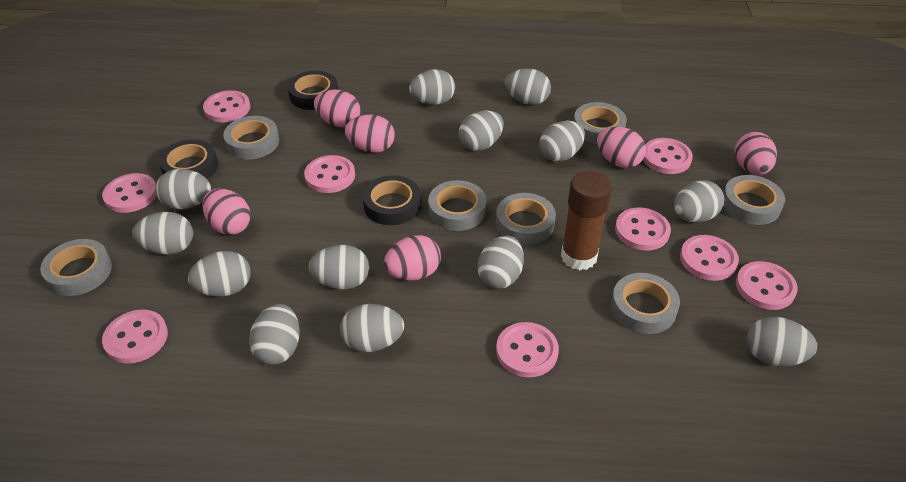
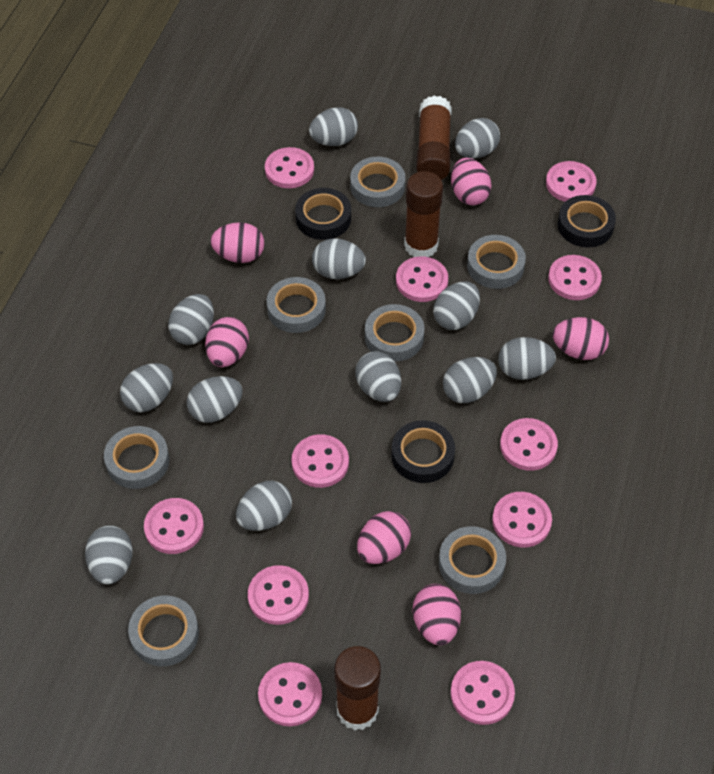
brown glue stick: 1 -> 3
grey egg: 13 -> 12
pink button: 9 -> 11

